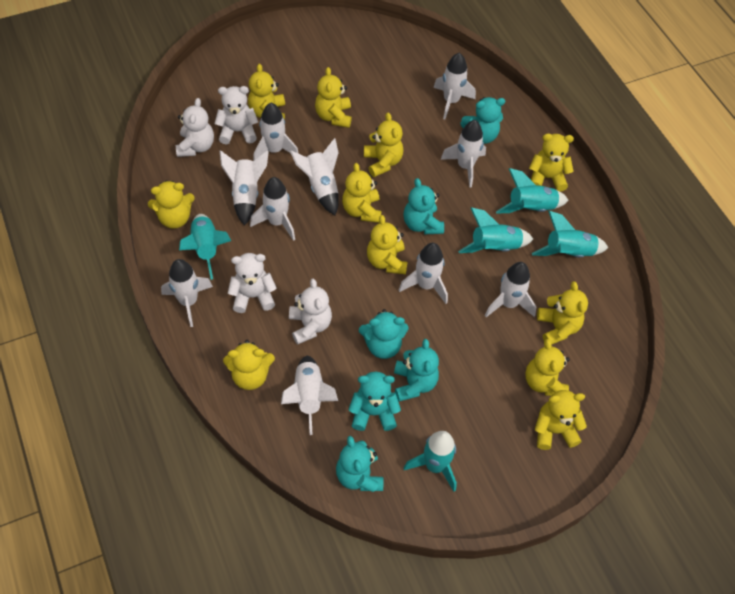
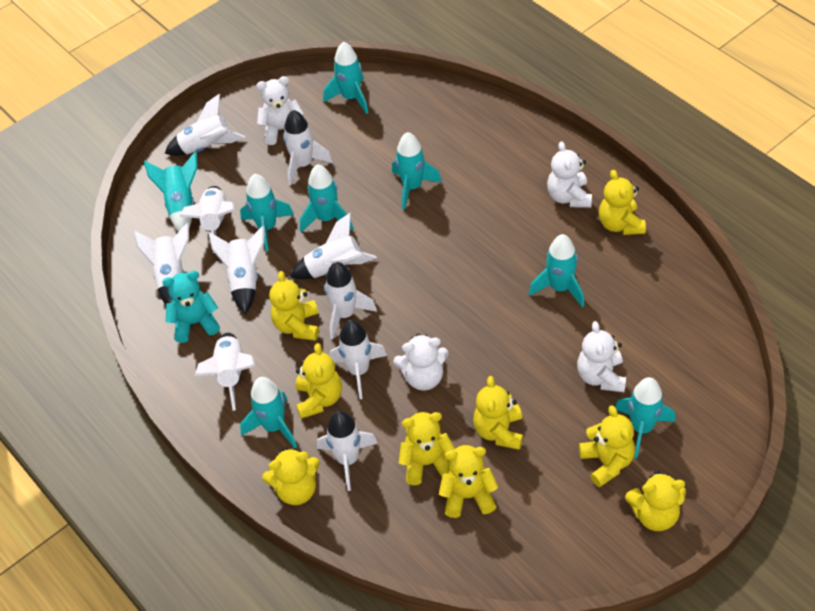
turquoise rocket: 5 -> 8
turquoise teddy bear: 6 -> 1
yellow teddy bear: 11 -> 9

